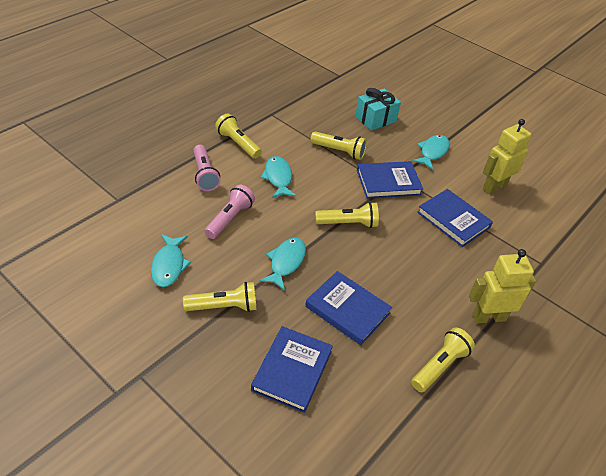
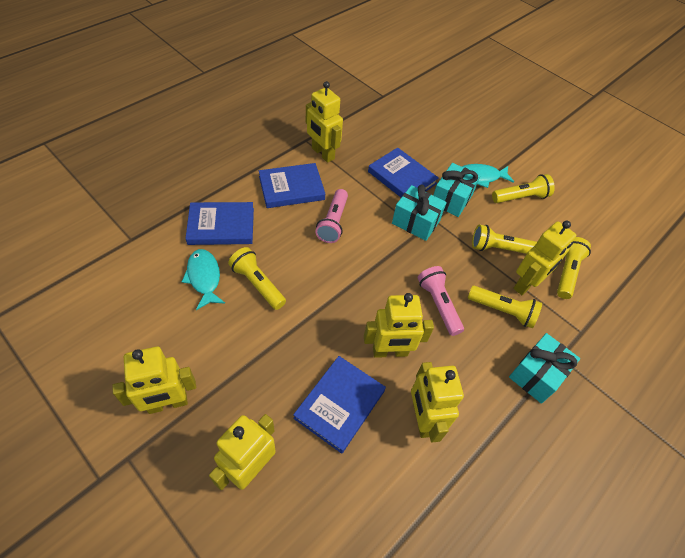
turquoise fish: 4 -> 2
turquoise gift: 1 -> 3
yellow robot: 2 -> 6

